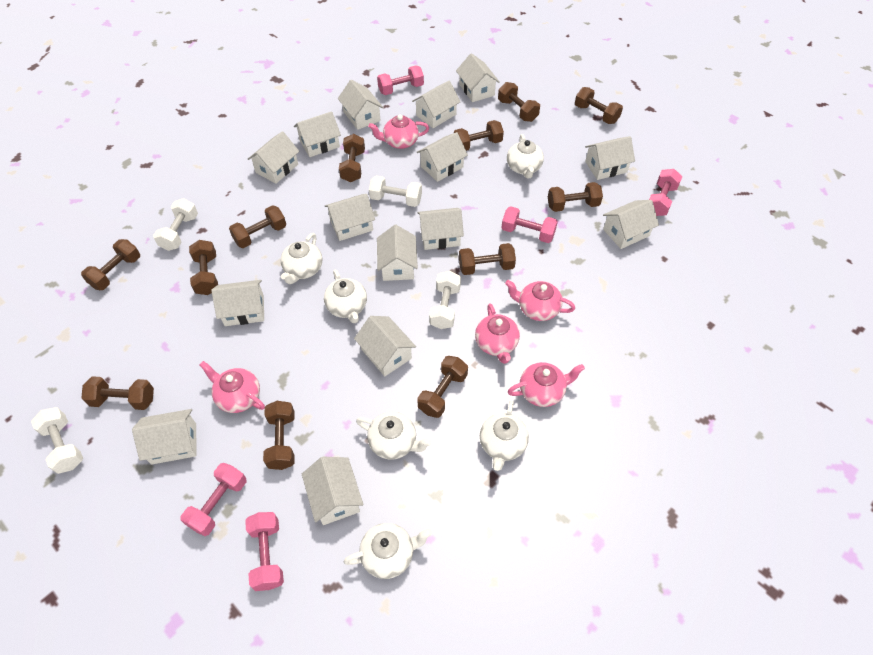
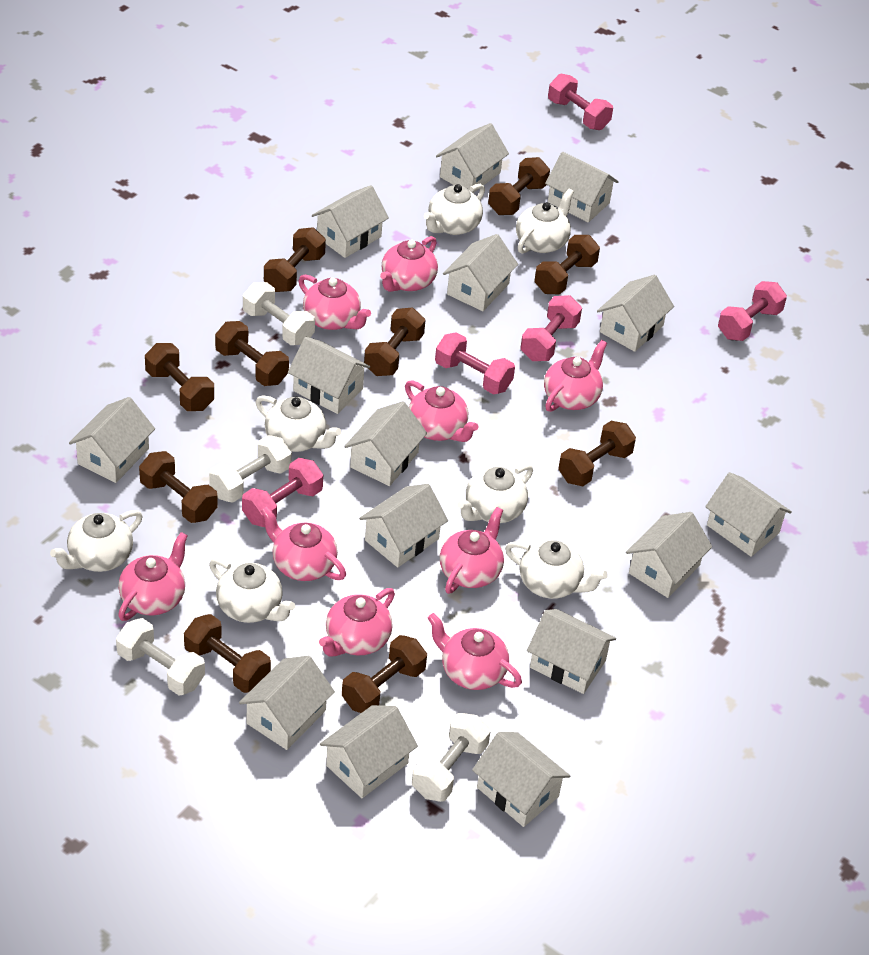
brown dumbbell: 12 -> 10
pink teapot: 5 -> 9
white teapot: 6 -> 7

